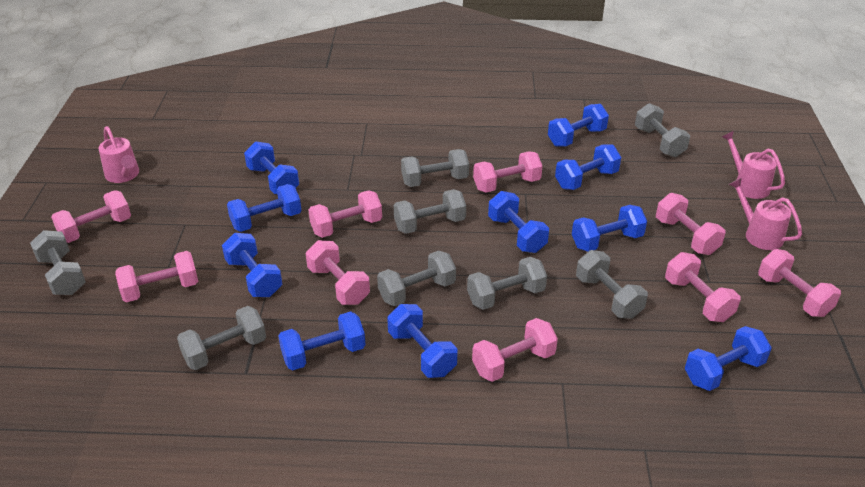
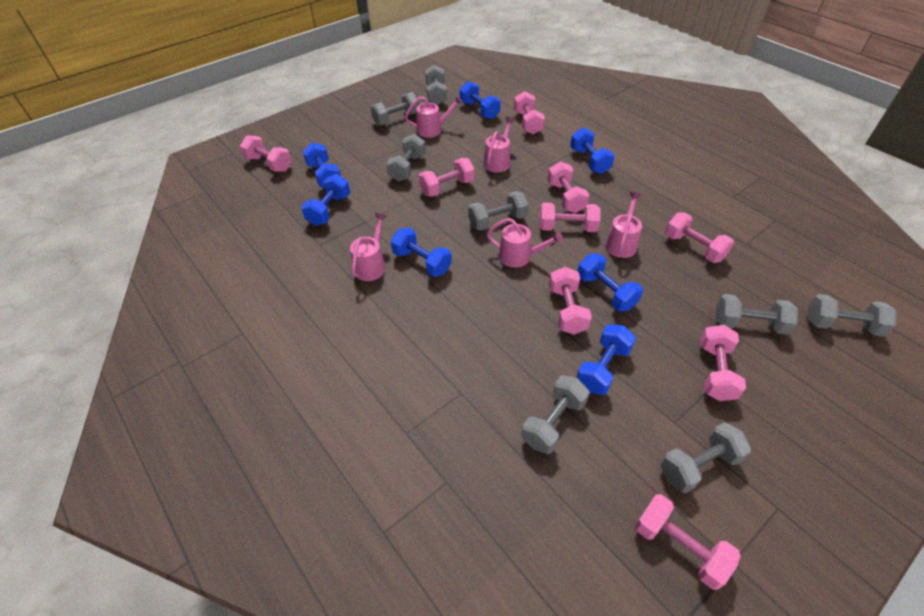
blue dumbbell: 10 -> 7
pink watering can: 3 -> 5

